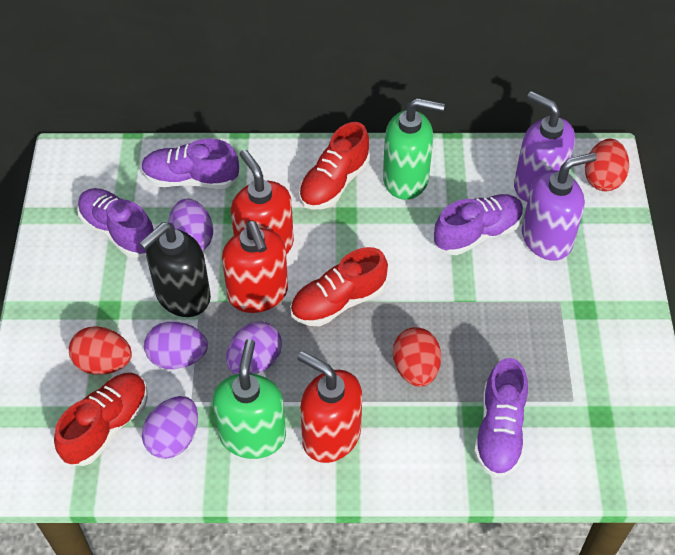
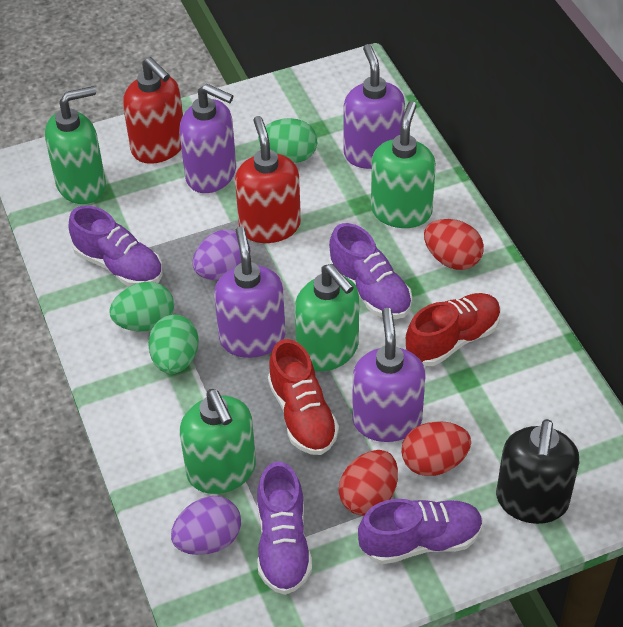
green egg: 0 -> 3
green soap dispenser: 2 -> 4
purple egg: 4 -> 2
purple soap dispenser: 2 -> 4
red shoe: 3 -> 2
red soap dispenser: 3 -> 2

